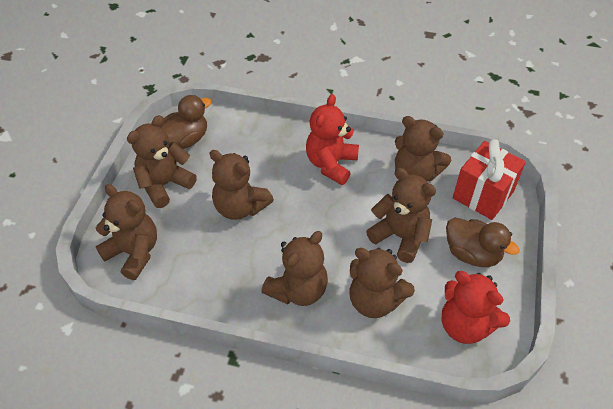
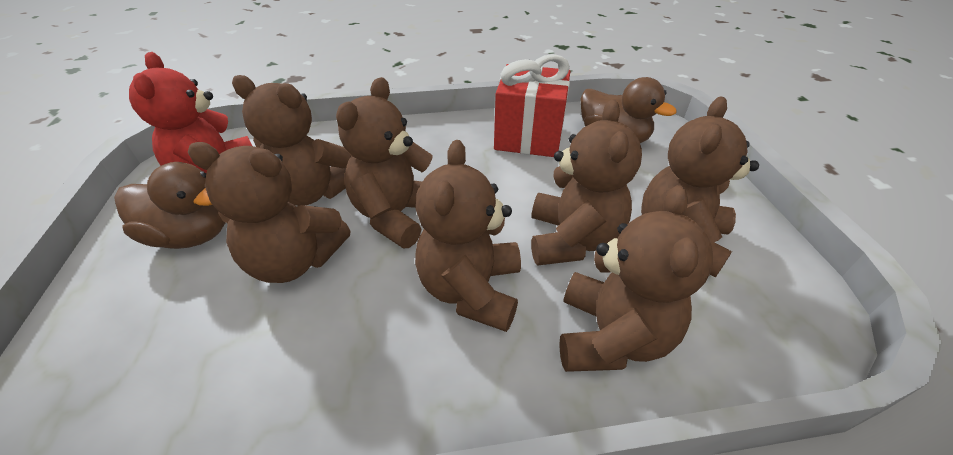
red teddy bear: 2 -> 1

